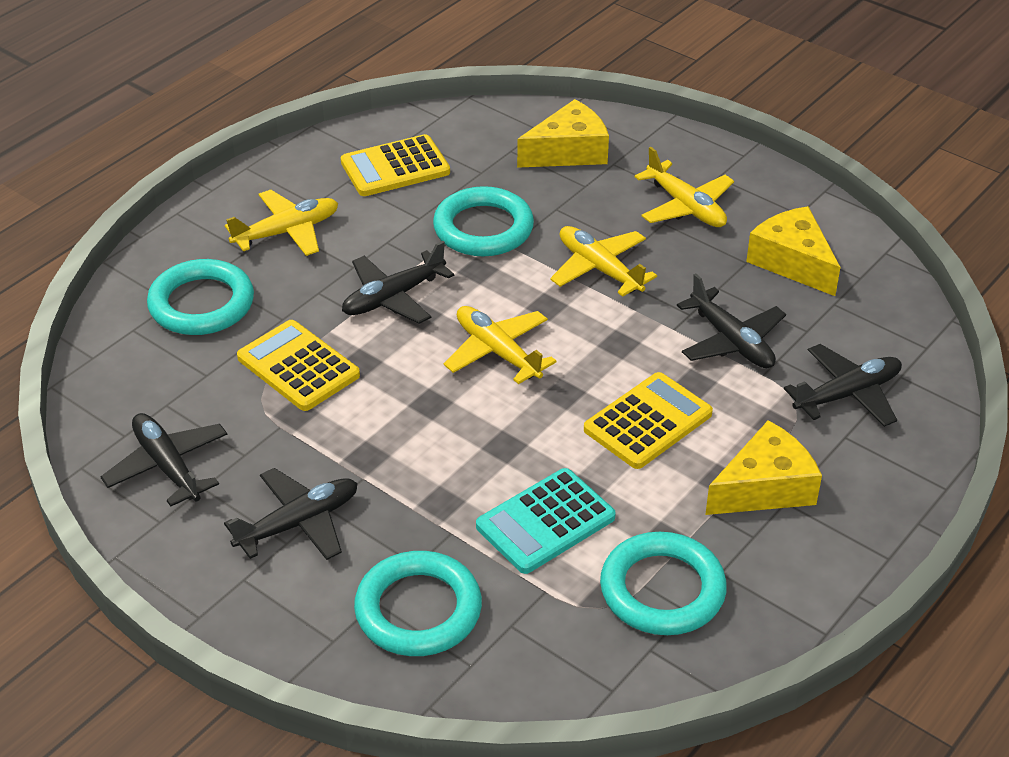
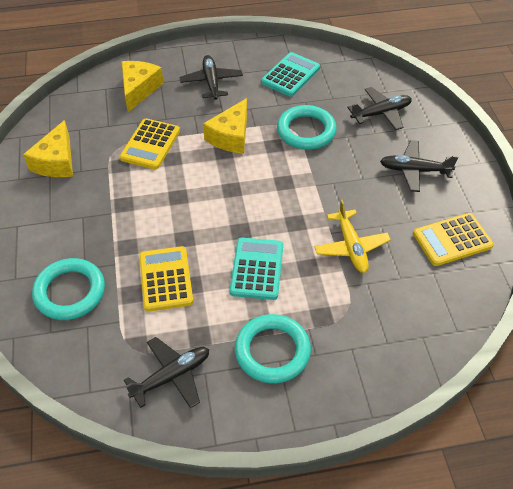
black plane: 5 -> 4
turquoise calculator: 1 -> 2
turquoise ring: 4 -> 3
yellow plane: 4 -> 1

